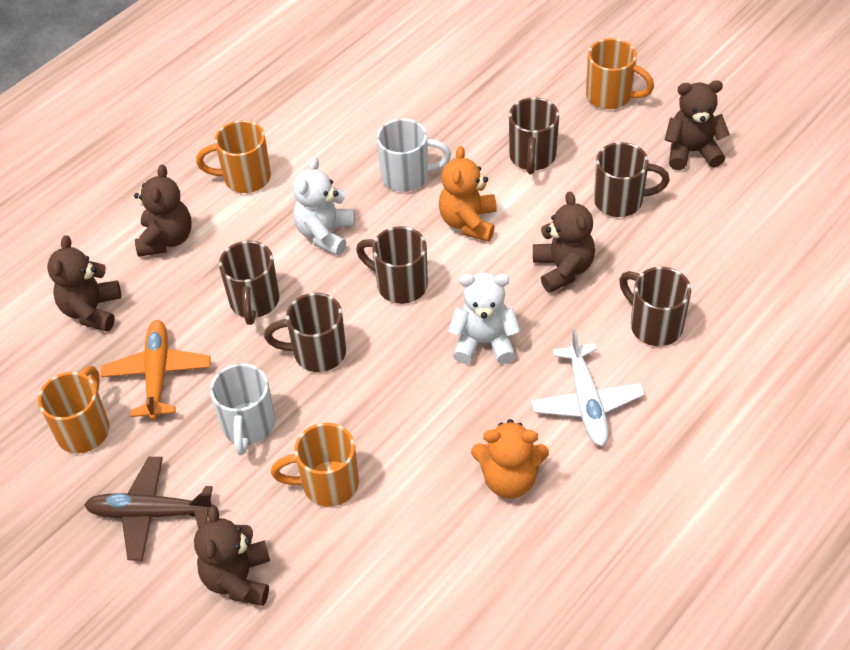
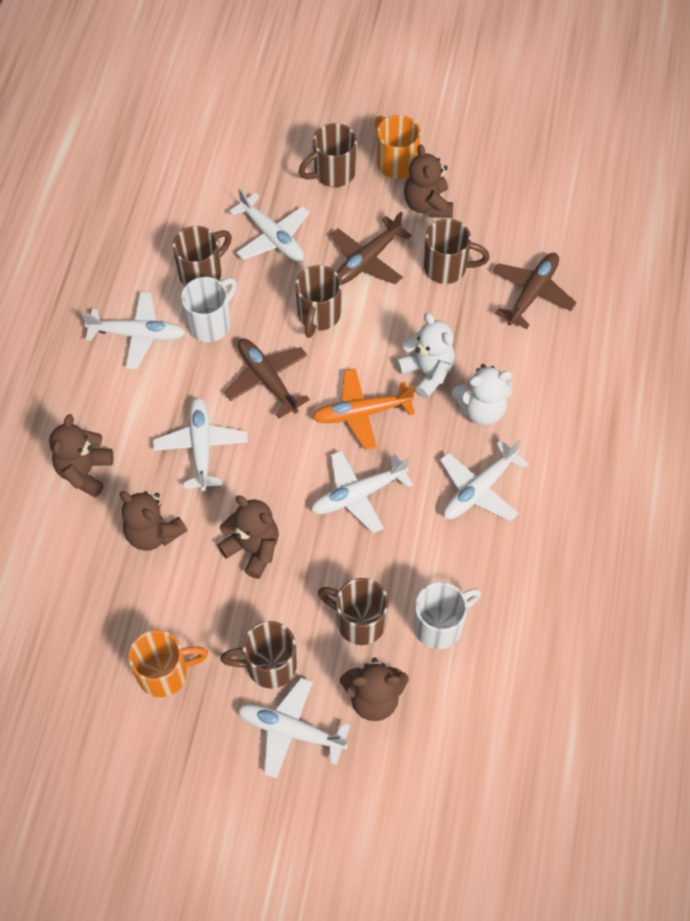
brown plane: 1 -> 3
orange mug: 4 -> 2
orange teddy bear: 2 -> 0
white plane: 1 -> 6

